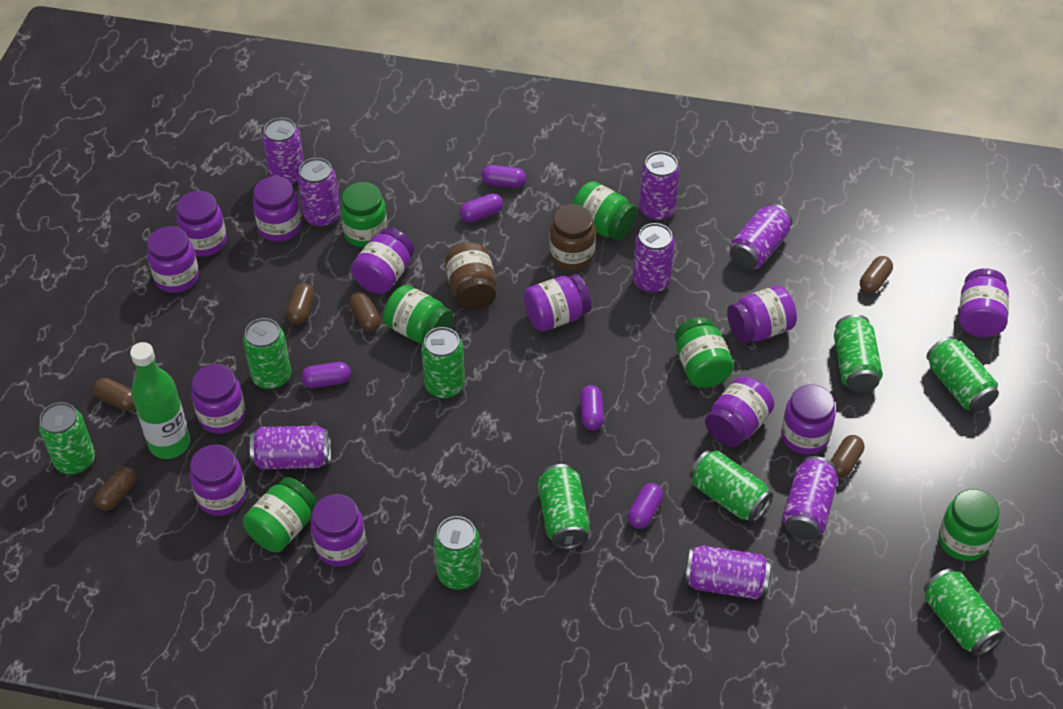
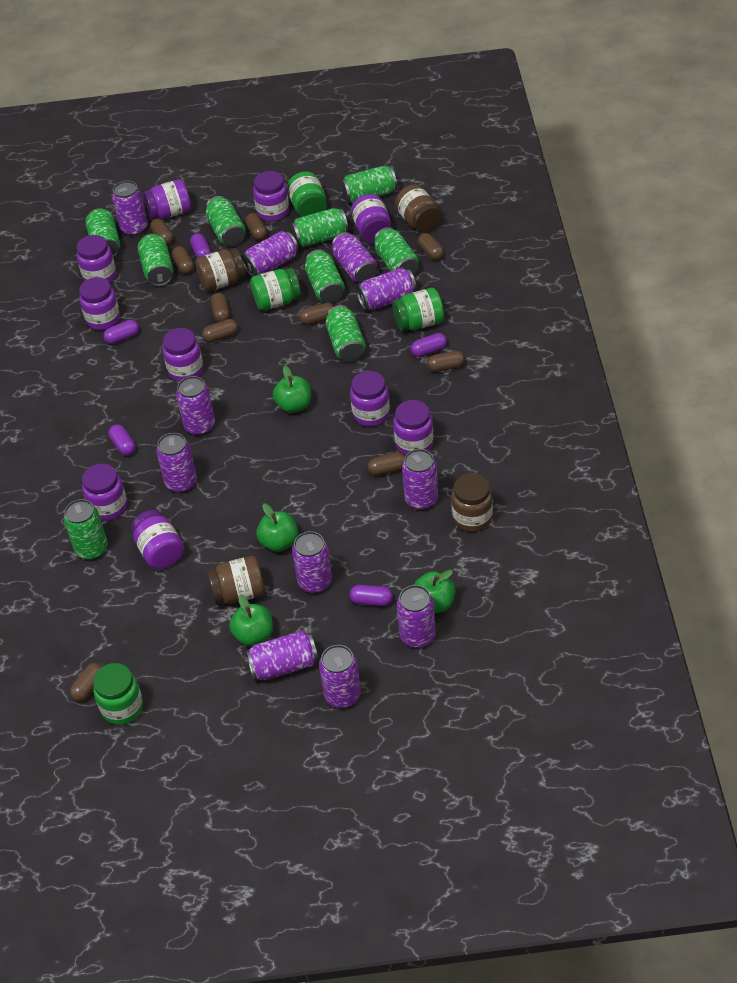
brown capsule: 6 -> 10
brown jar: 2 -> 4
green apple: 0 -> 4
green bottle: 1 -> 0
green jar: 6 -> 4
purple can: 8 -> 11
purple jar: 12 -> 10

